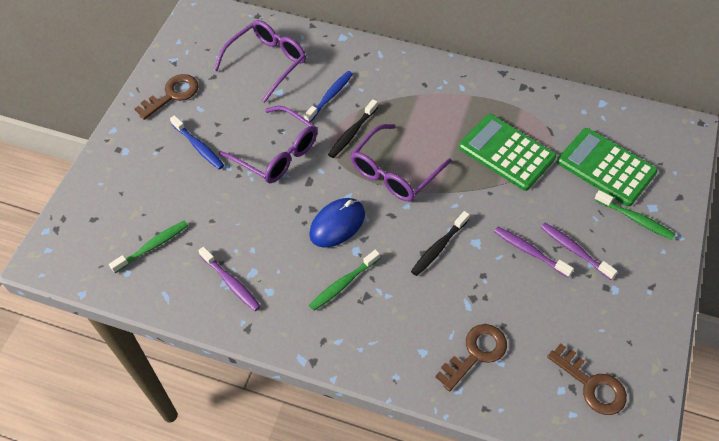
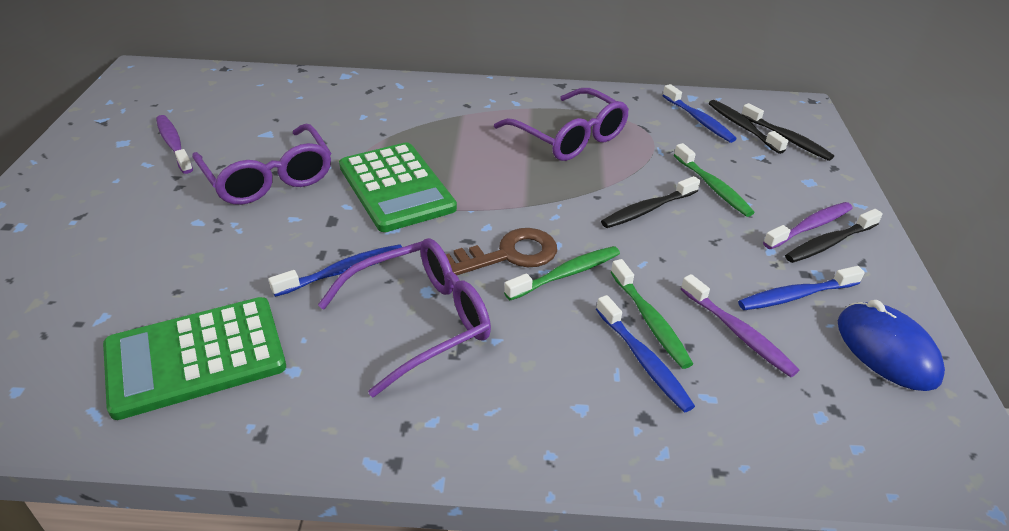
black toothbrush: 2 -> 4
blue toothbrush: 2 -> 4
brown key: 3 -> 1

